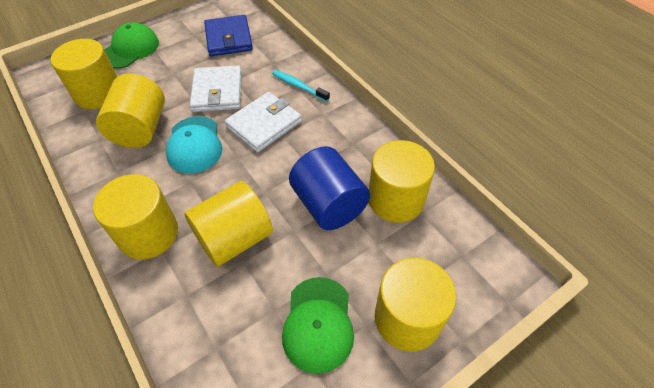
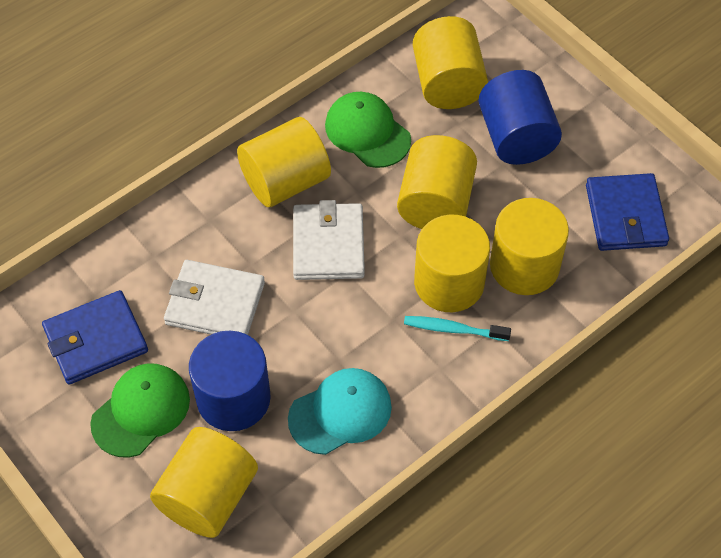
blue cylinder: 1 -> 2
blue wallet: 1 -> 2

